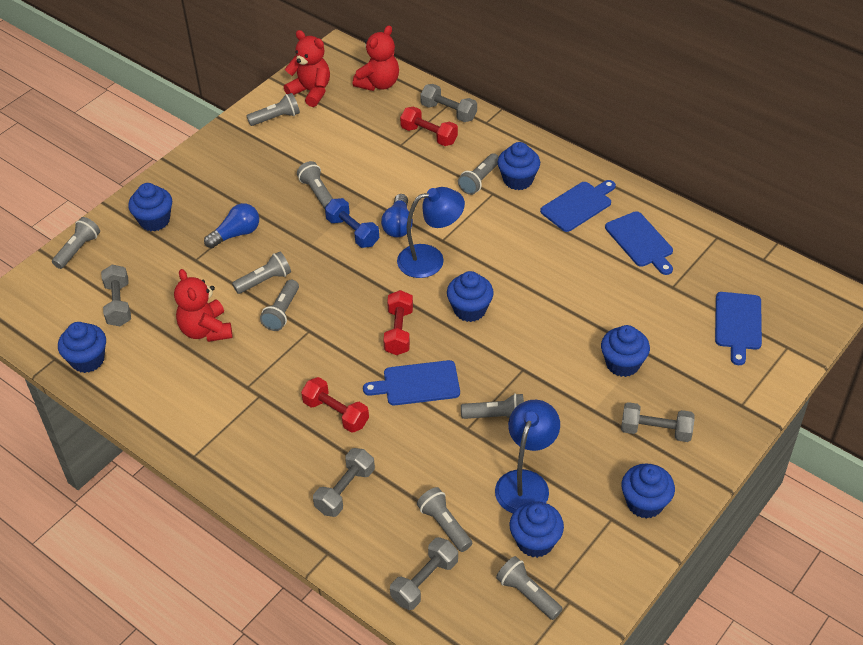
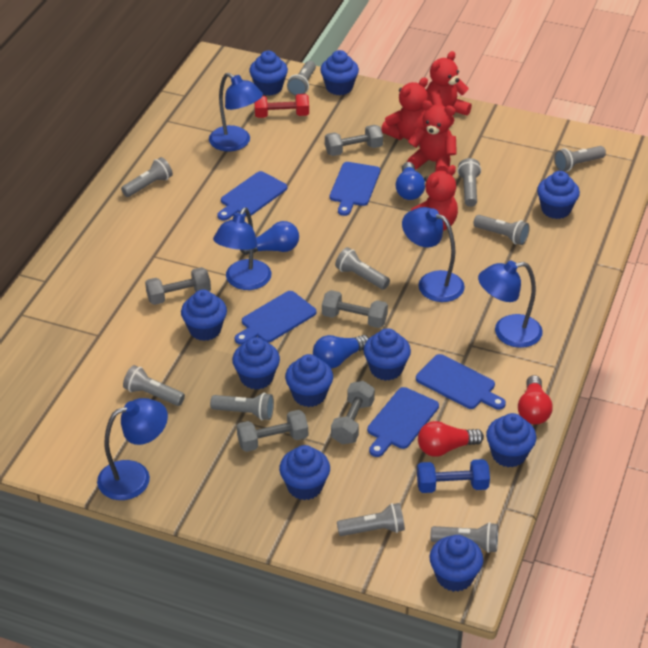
blue cupcake: 7 -> 10
blue cutting board: 4 -> 5
blue lamp: 2 -> 5
blue light bulb: 2 -> 3
grey flashlight: 9 -> 10
red dumbbell: 3 -> 1
red light bulb: 0 -> 2
red teddy bear: 3 -> 4

